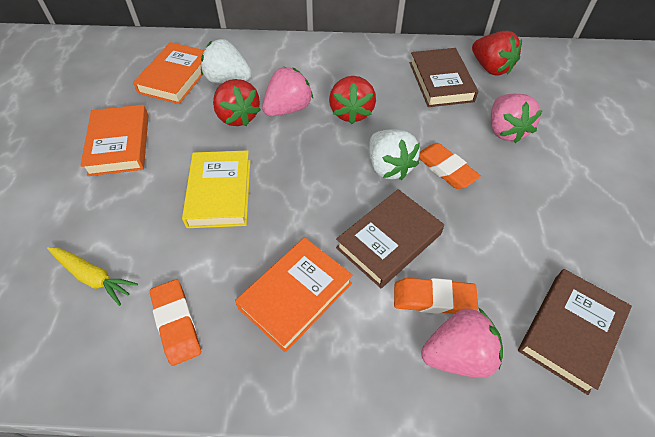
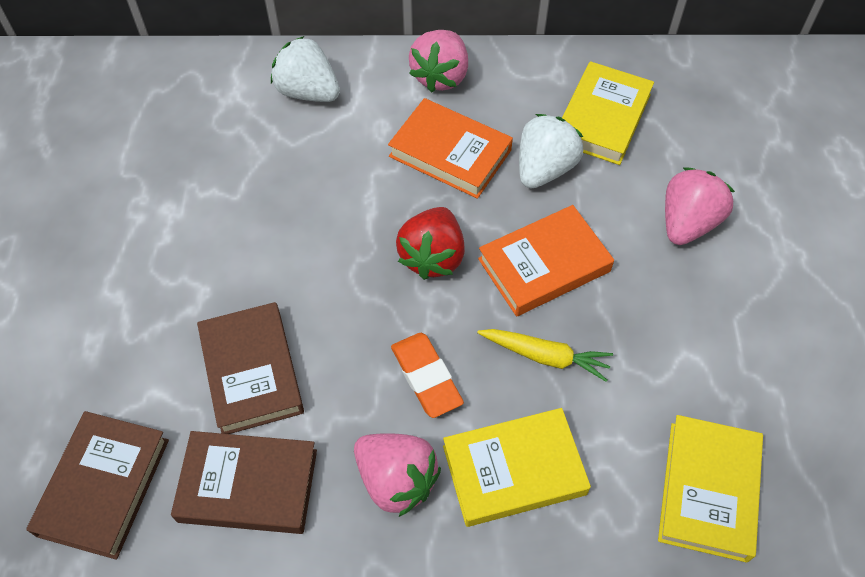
orange book: 3 -> 2
orange eraser: 3 -> 1
red strawberry: 3 -> 1
yellow book: 1 -> 3

